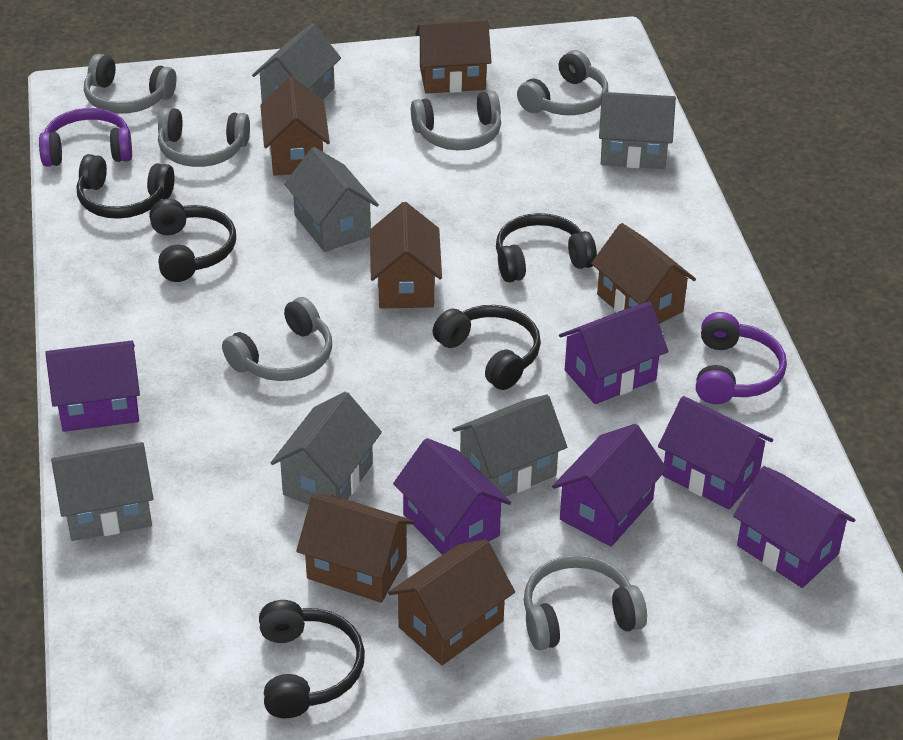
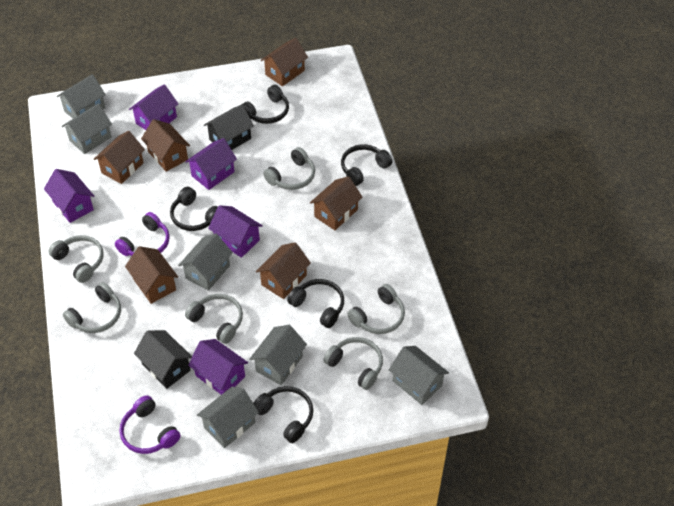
black house: 0 -> 2
purple house: 6 -> 5

